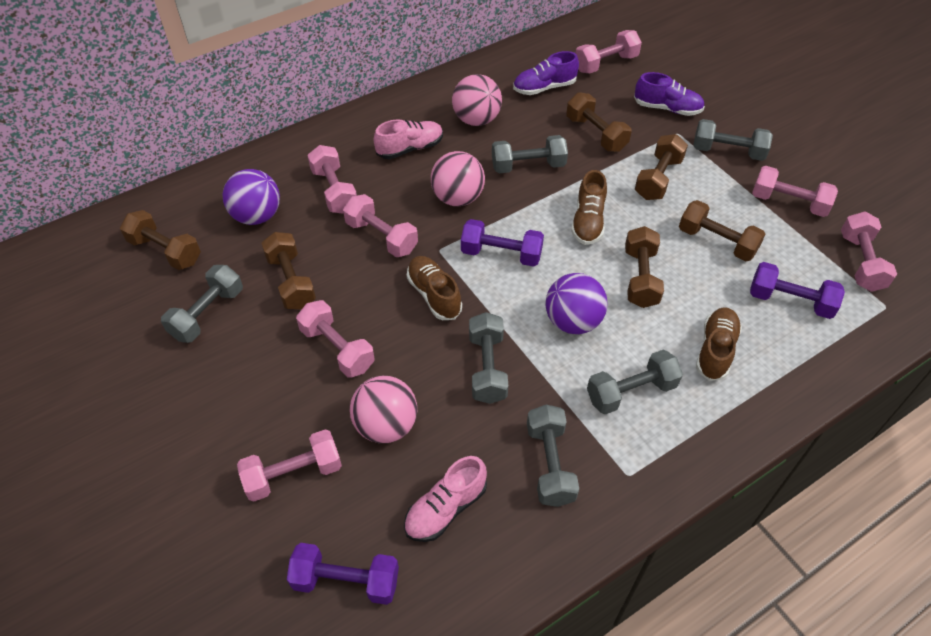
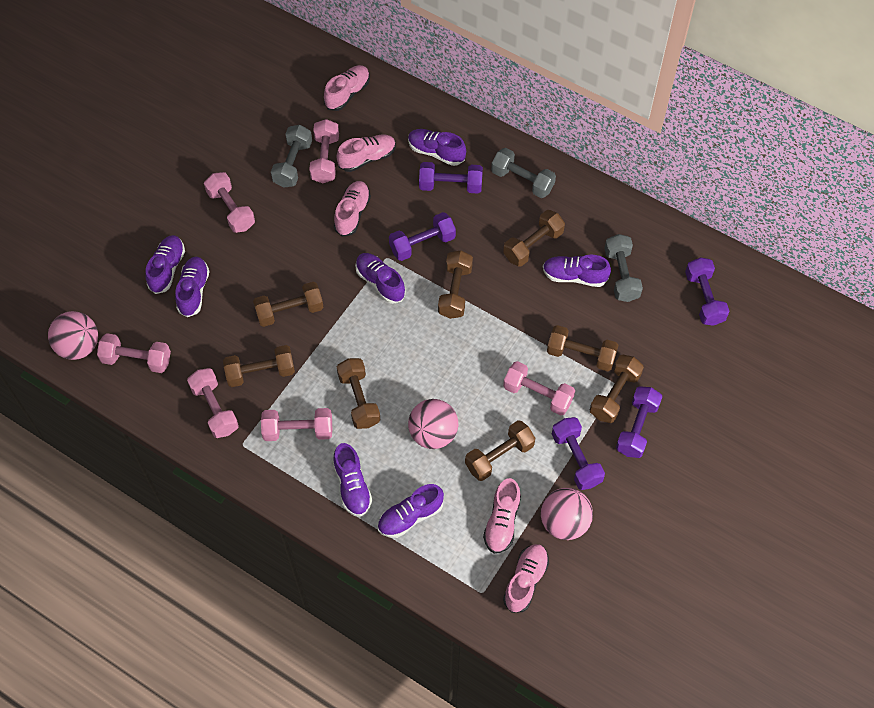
brown dumbbell: 6 -> 8
brown shoe: 3 -> 0
grey dumbbell: 6 -> 3
pink dumbbell: 7 -> 6
pink shoe: 2 -> 5
purple ball: 2 -> 0
purple dumbbell: 3 -> 5
purple shoe: 2 -> 7

